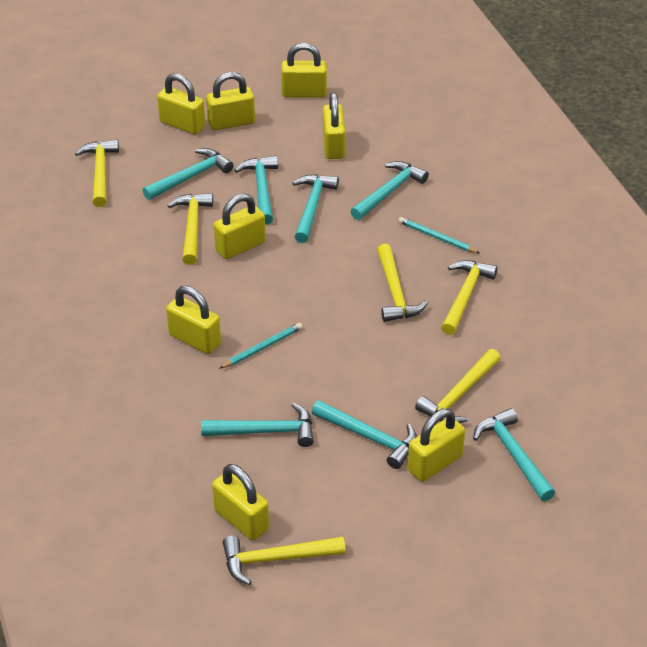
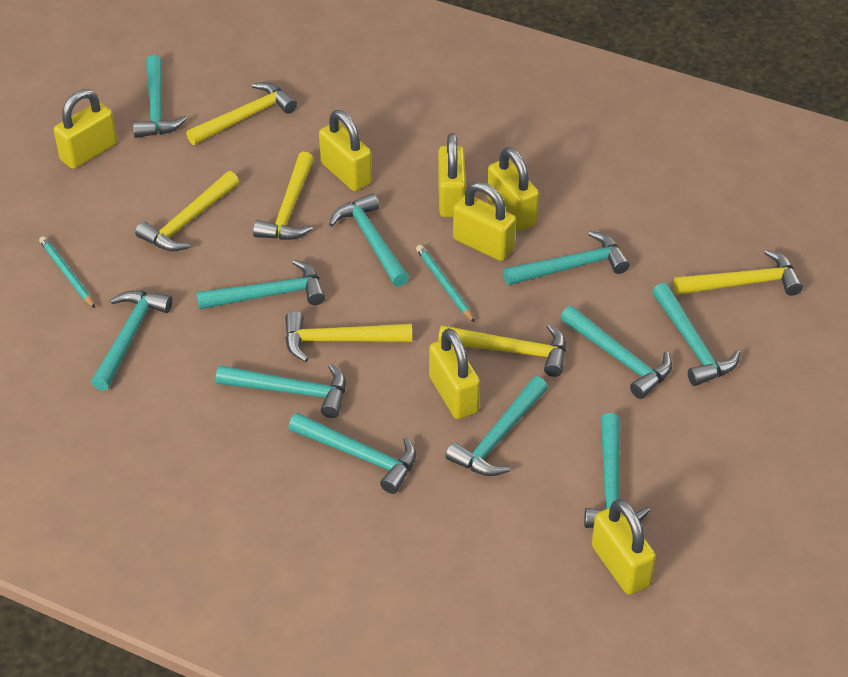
turquoise hammer: 7 -> 11
yellow padlock: 8 -> 7

